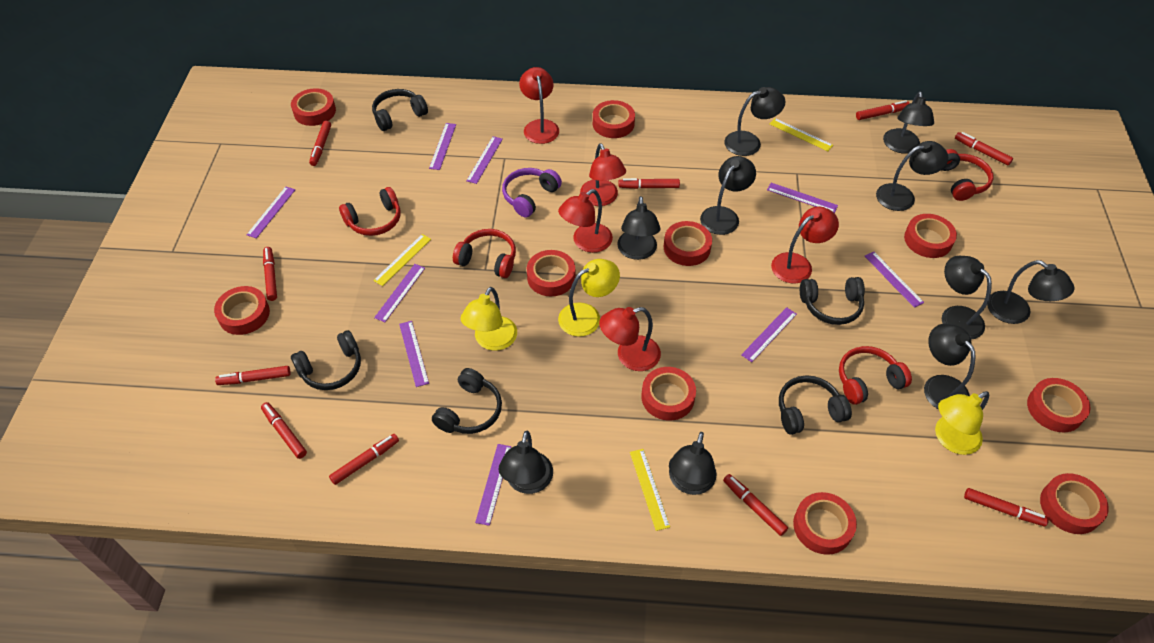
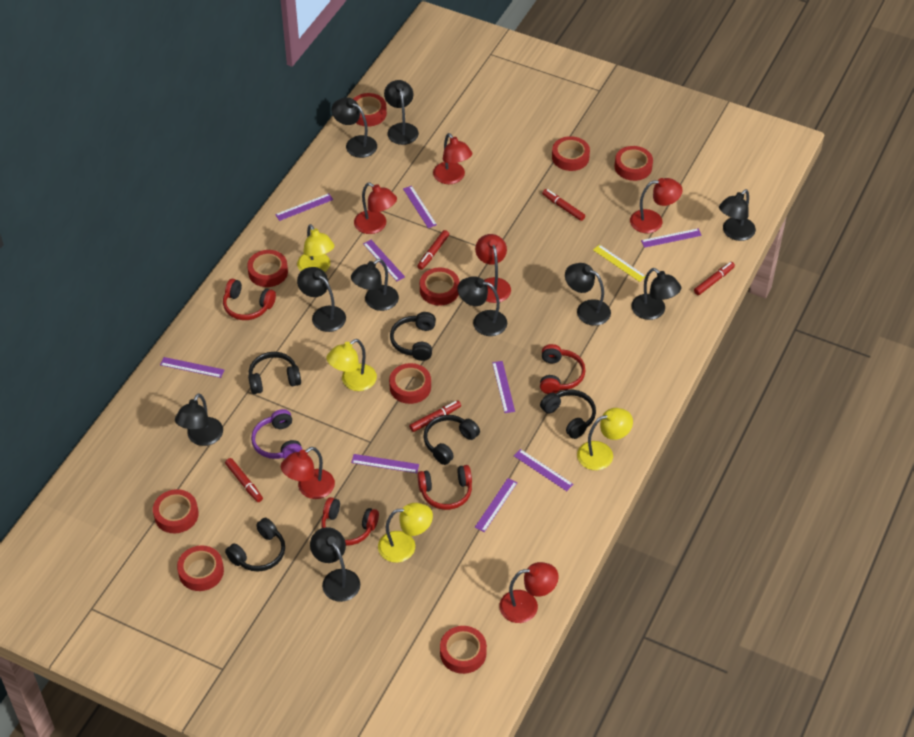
red lamp: 5 -> 6
red marker: 10 -> 5
red tape: 10 -> 9
yellow lamp: 3 -> 4
yellow ruler: 3 -> 1

